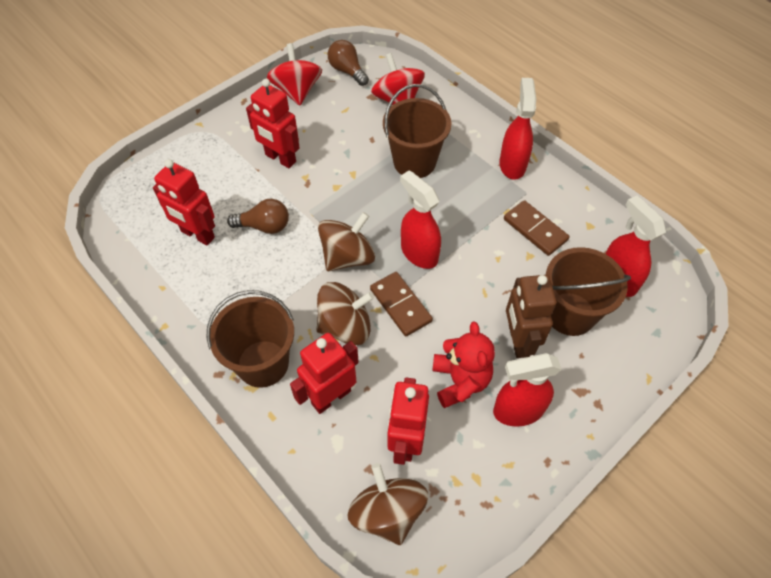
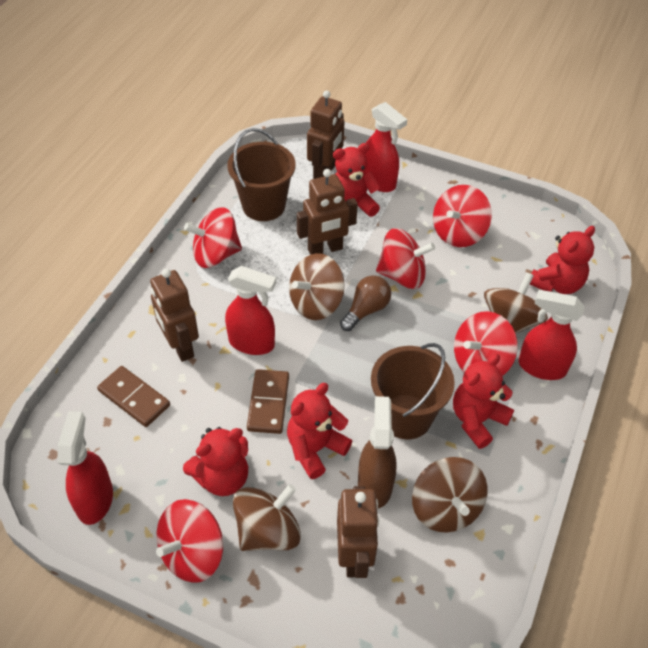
brown bucket: 3 -> 2
brown light bulb: 2 -> 1
brown robot: 1 -> 4
brown spinning top: 3 -> 4
brown spray bottle: 0 -> 1
red robot: 4 -> 0
red spinning top: 2 -> 5
red teddy bear: 1 -> 5

